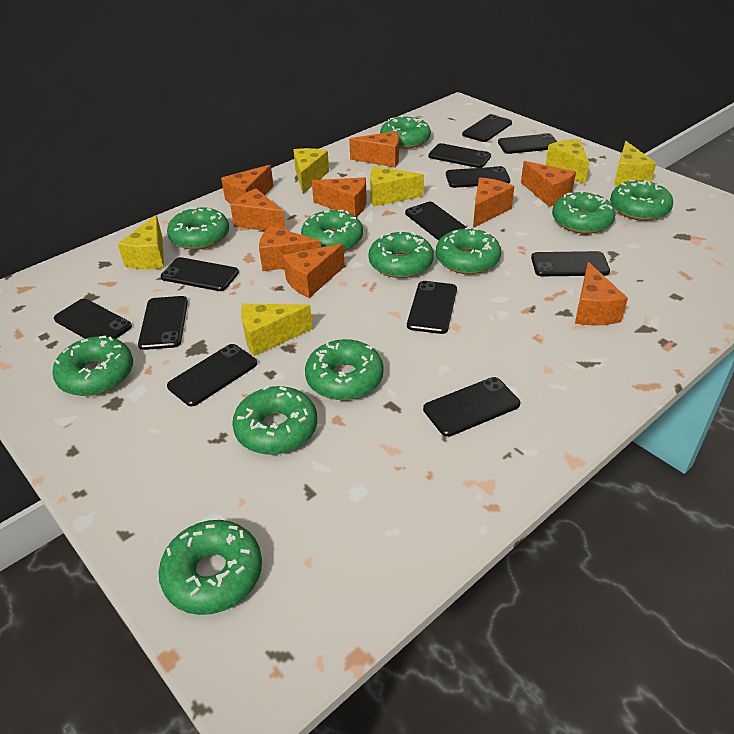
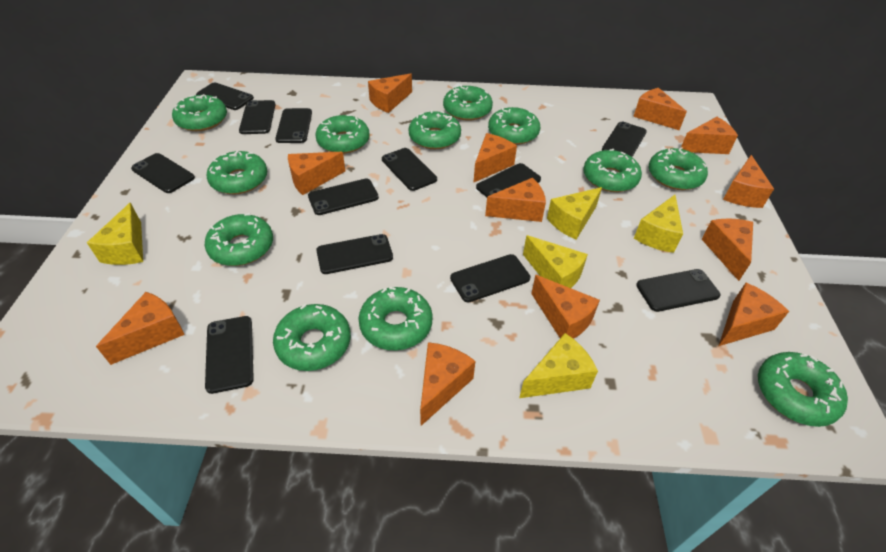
green donut: 11 -> 12
orange cheese: 9 -> 12
yellow cheese: 6 -> 5

